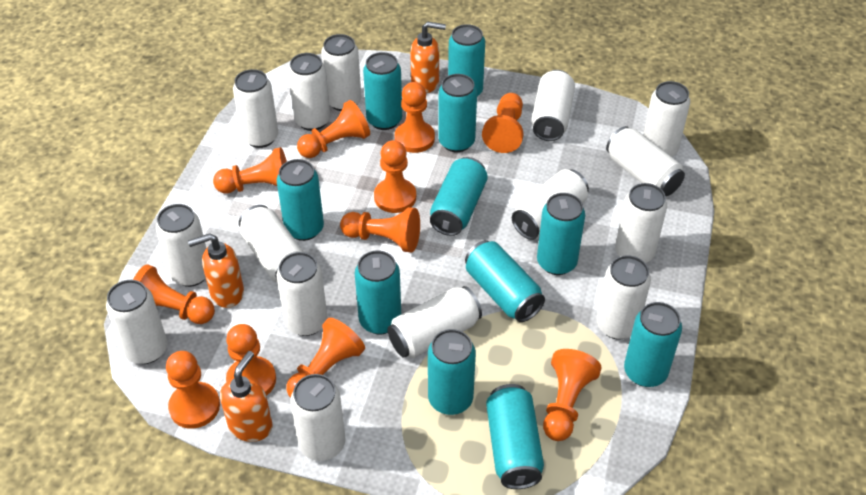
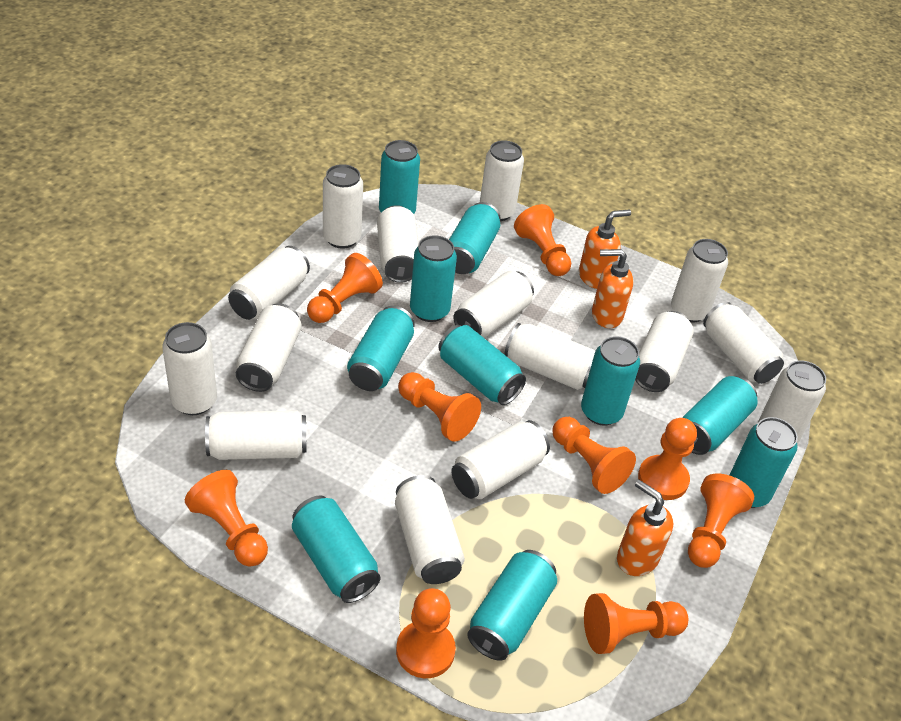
orange pawn: 11 -> 9
turquoise can: 11 -> 10

